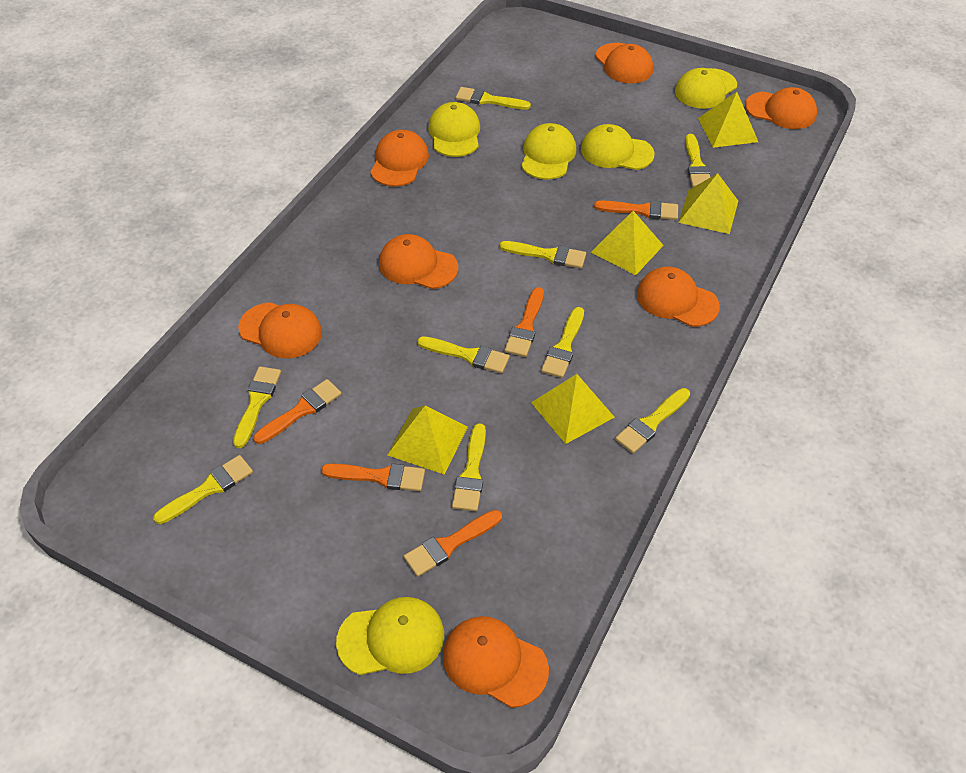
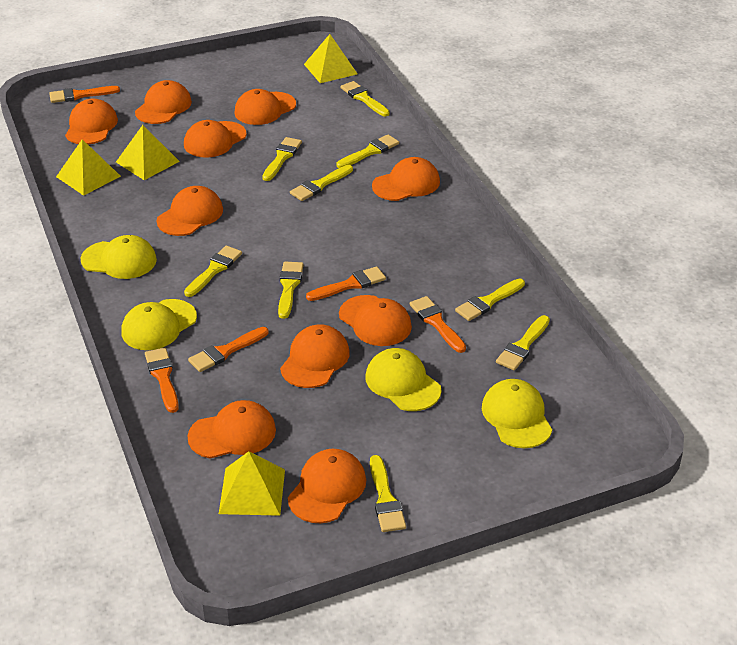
orange cap: 7 -> 10
yellow cap: 5 -> 4
yellow pyramid: 5 -> 4

